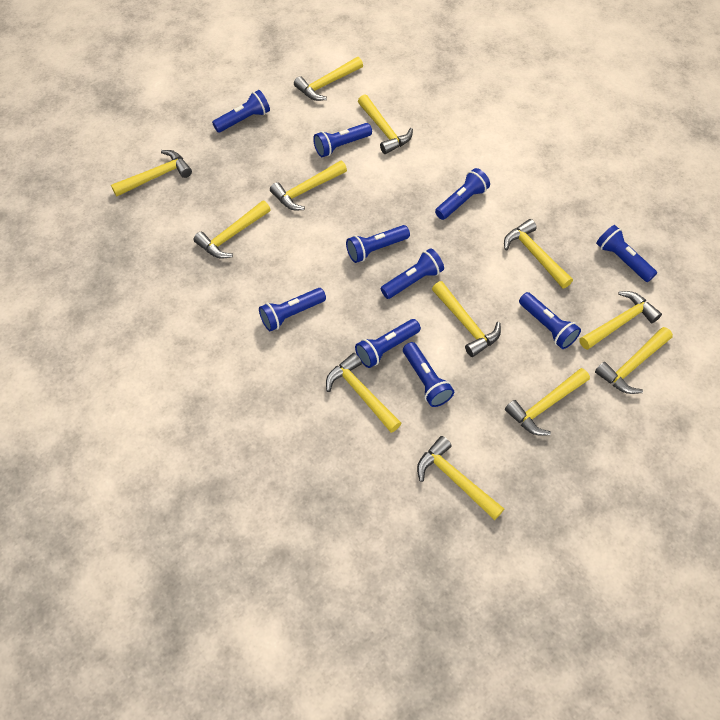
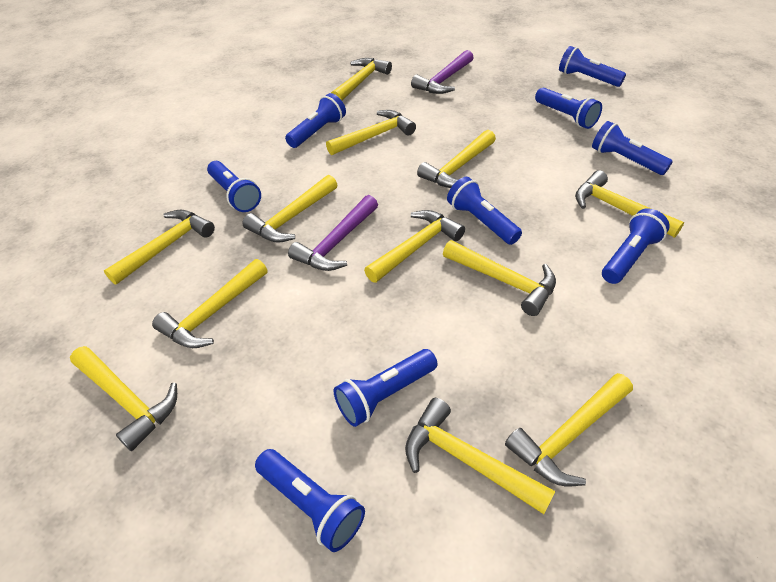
blue flashlight: 10 -> 9
purple hammer: 0 -> 2

